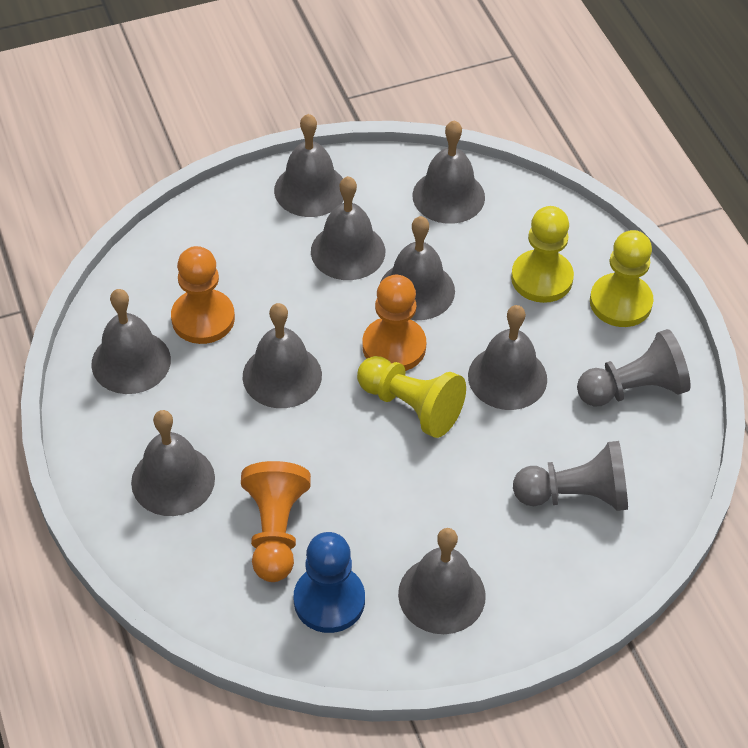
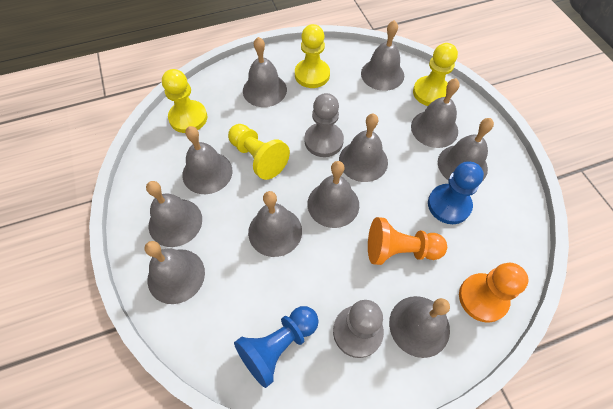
blue pawn: 1 -> 2
grey bell: 9 -> 11
orange pawn: 3 -> 2
yellow pawn: 3 -> 4

